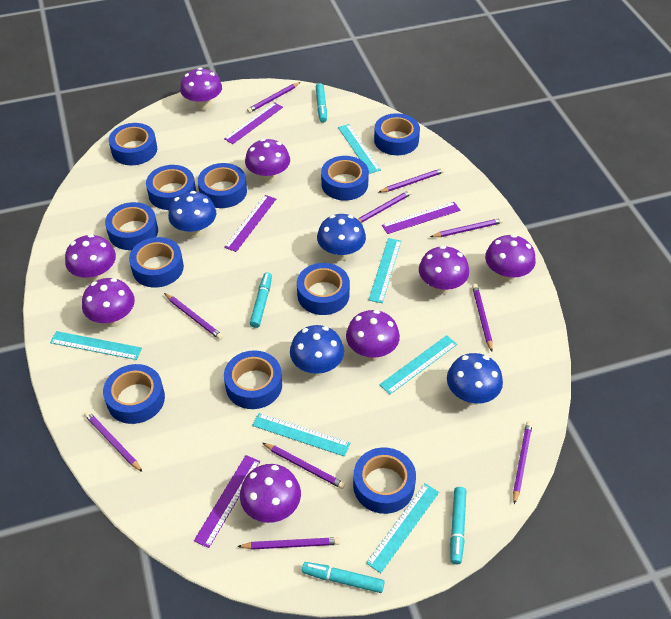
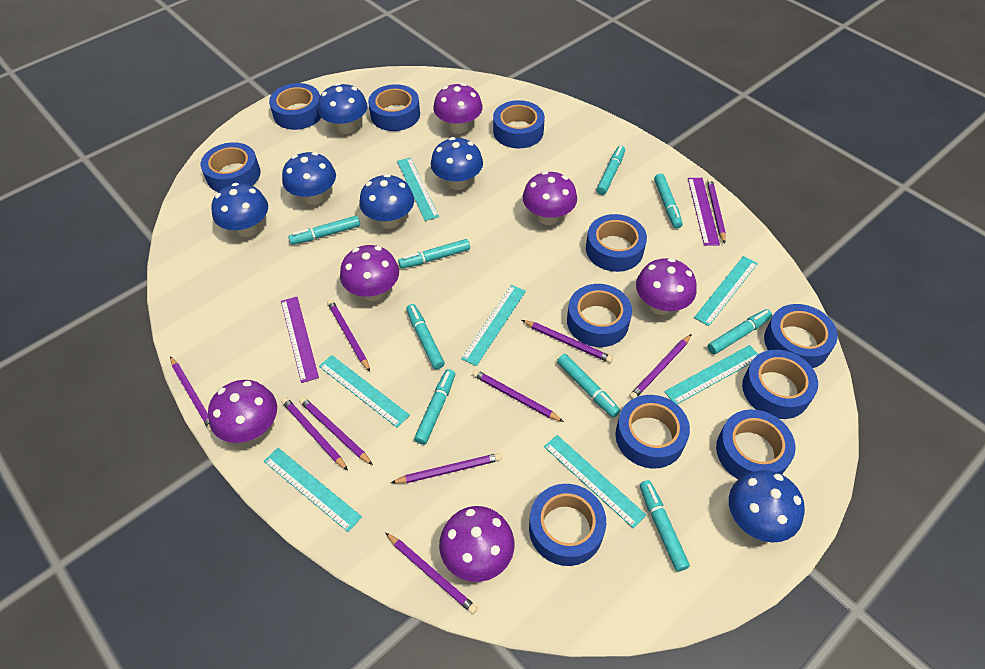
blue mushroom: 4 -> 6
purple mushroom: 8 -> 6
purple ruler: 4 -> 2
turquoise marker: 4 -> 9
turquoise ruler: 6 -> 7

